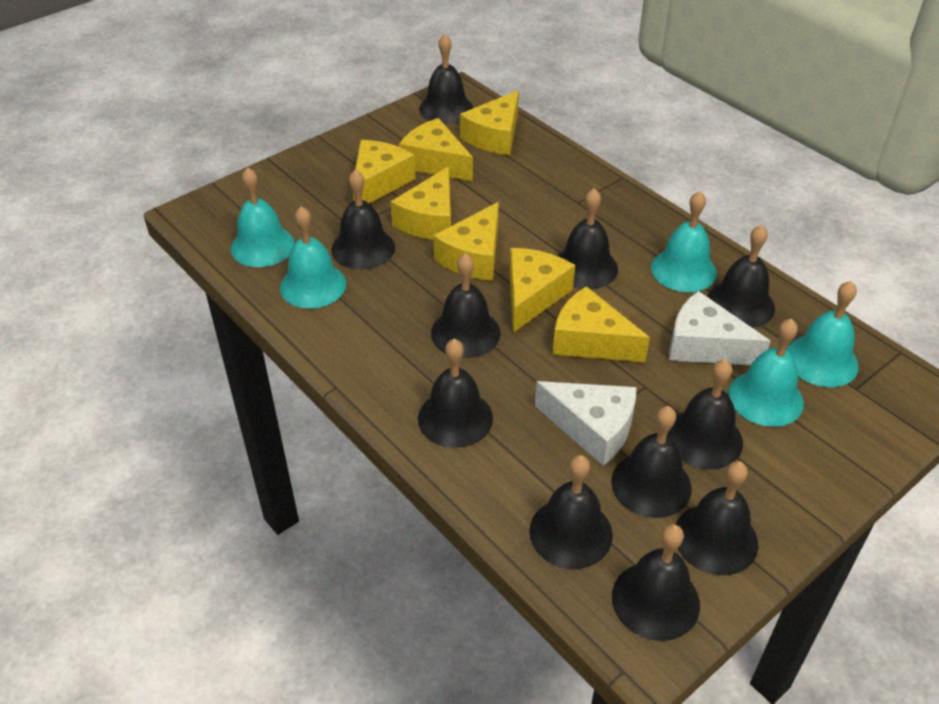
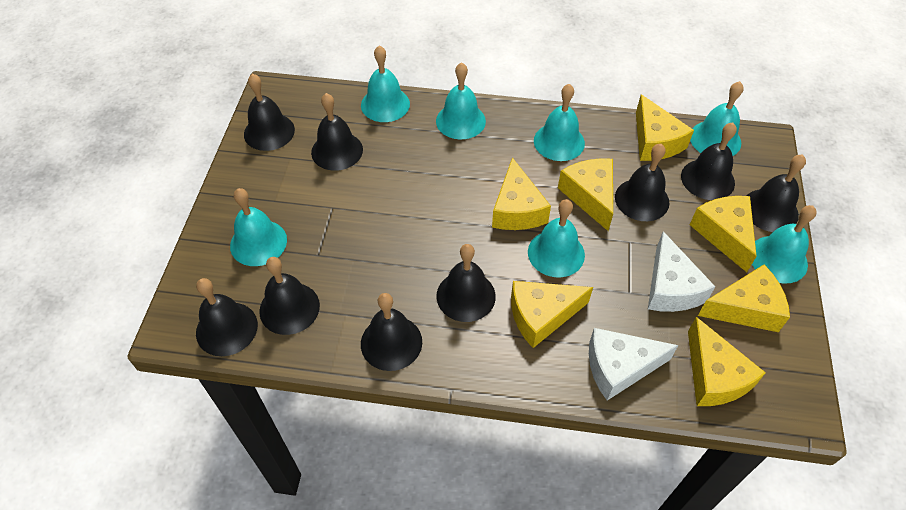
black bell: 11 -> 9
turquoise bell: 5 -> 7

